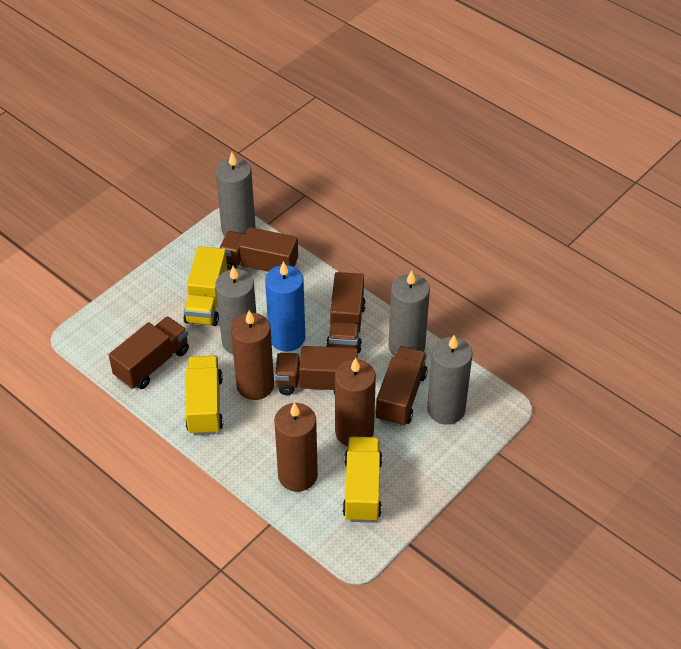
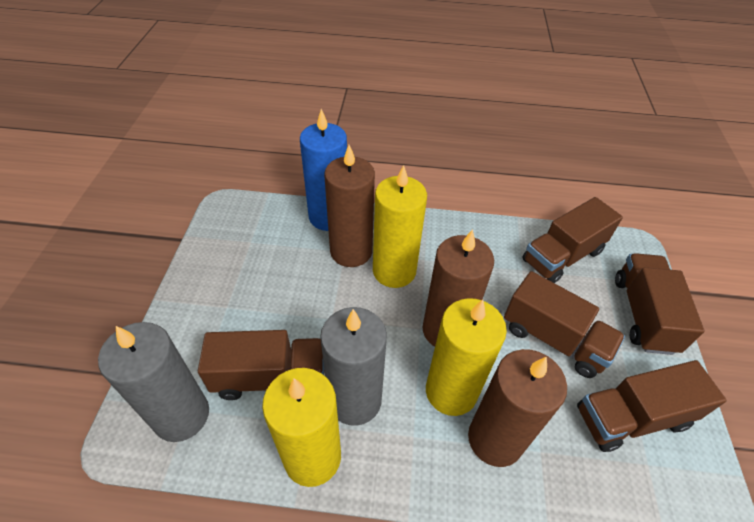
grey candle: 4 -> 2
yellow candle: 0 -> 3
yellow truck: 3 -> 0

